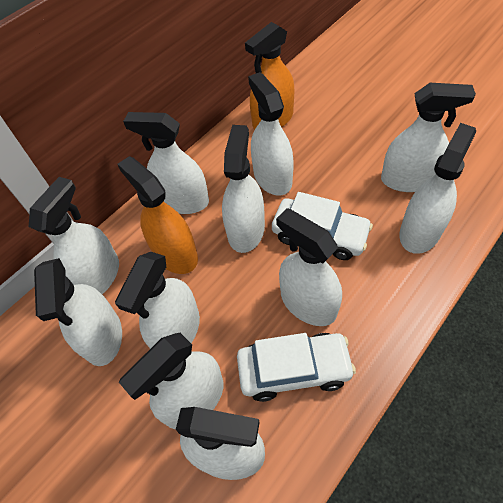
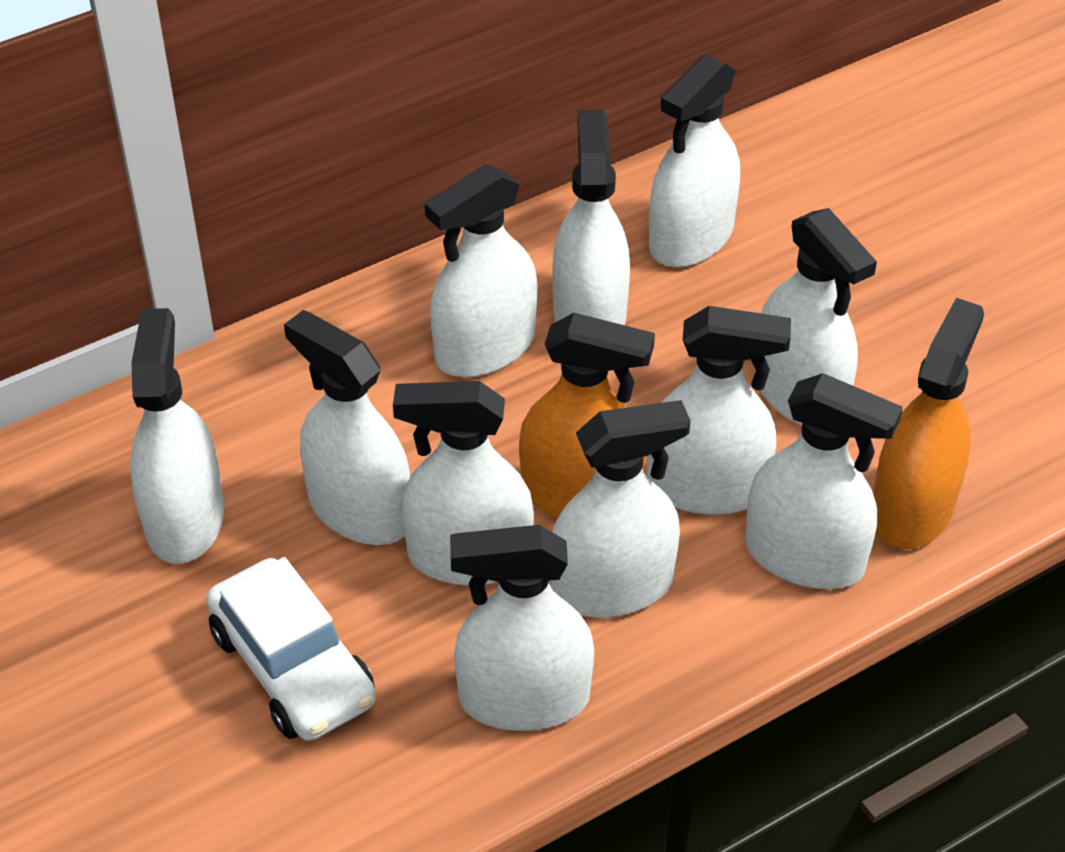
white car: 2 -> 1

